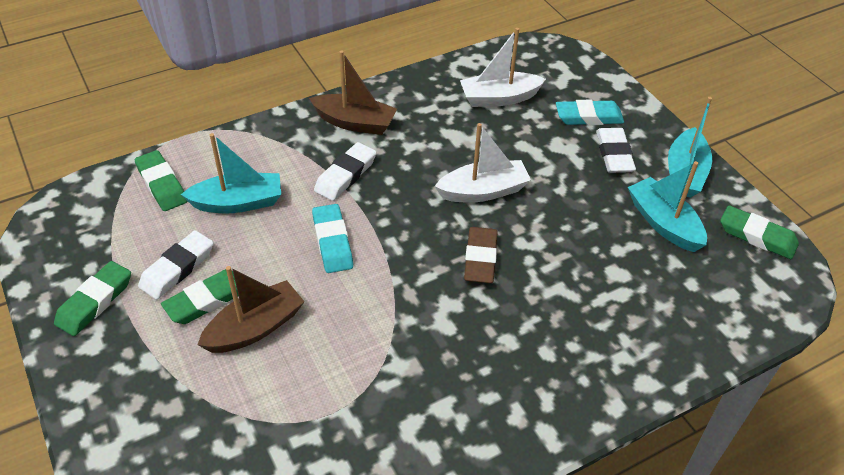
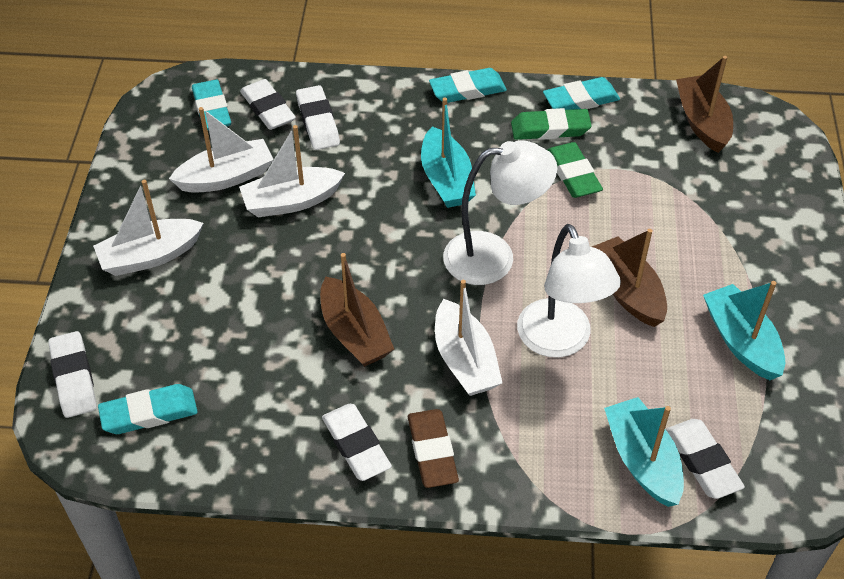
brown boat: 2 -> 3
green eraser: 4 -> 2
turquoise eraser: 2 -> 4
white boat: 2 -> 4
white eraser: 3 -> 5
white lamp: 0 -> 2

